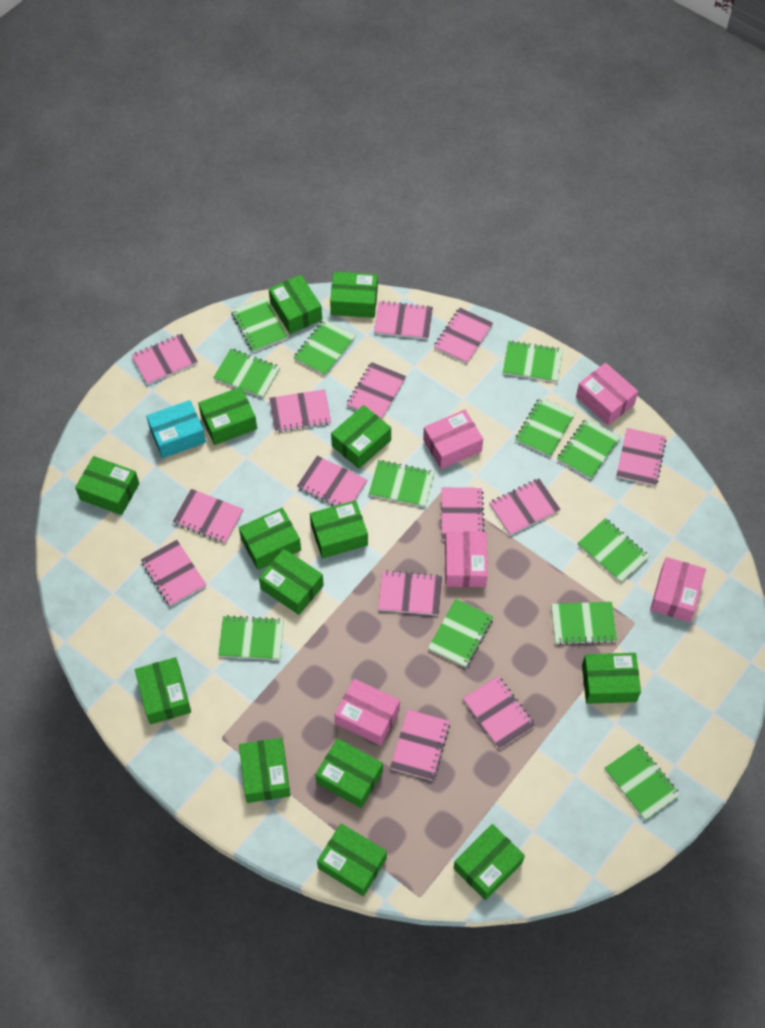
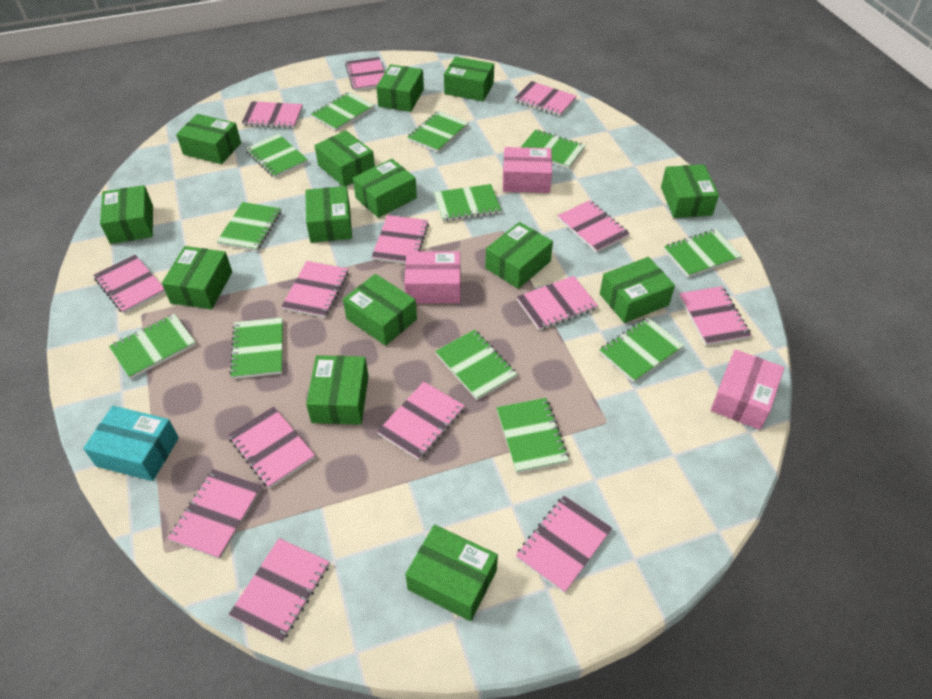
pink box: 5 -> 3

